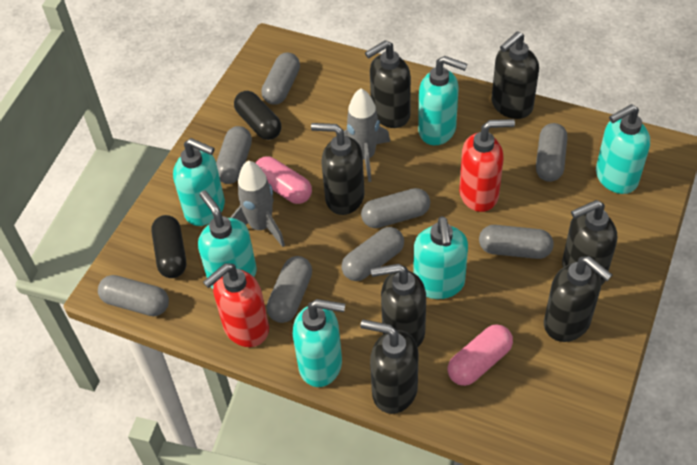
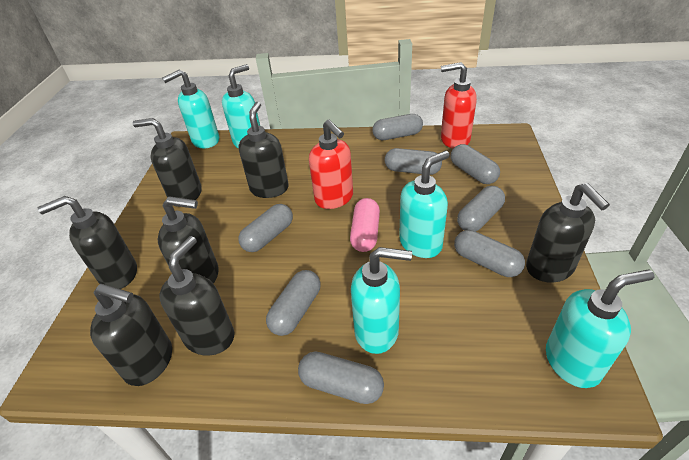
black capsule: 2 -> 0
grey rocket: 2 -> 0
pink capsule: 2 -> 1
turquoise soap dispenser: 6 -> 5

